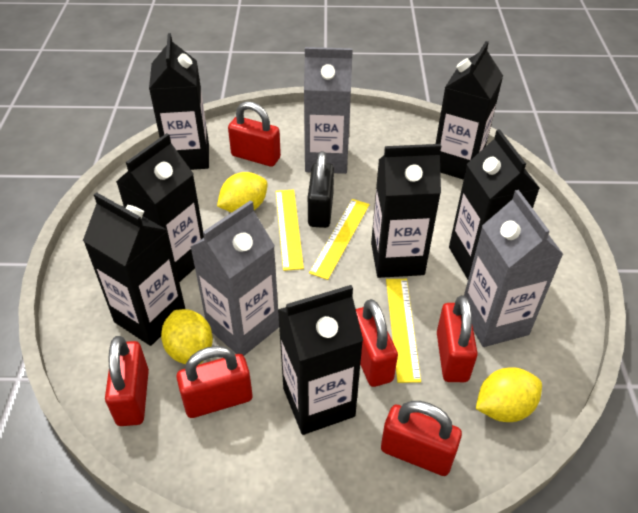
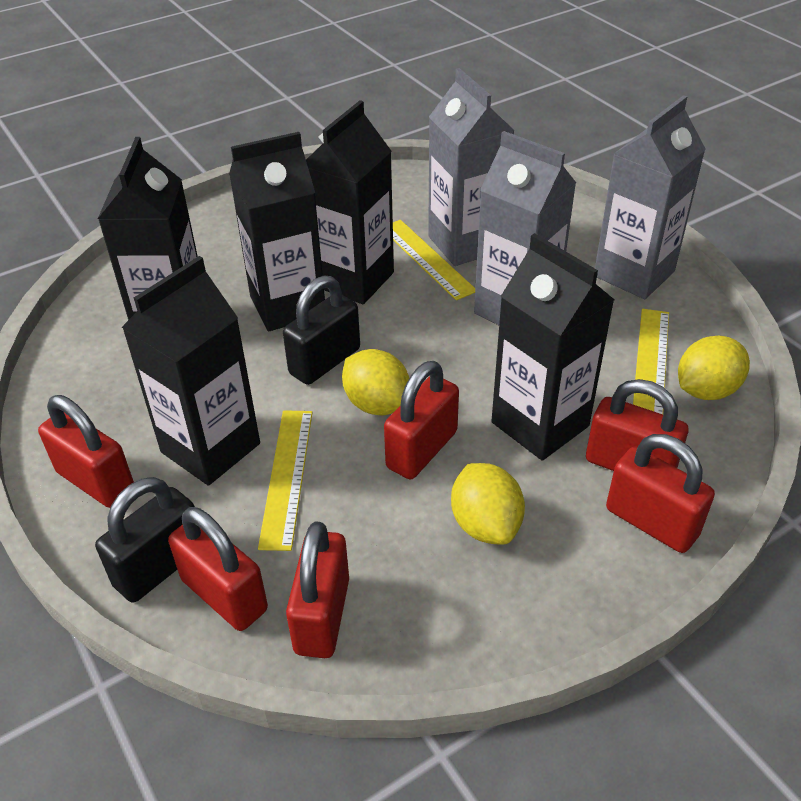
black carton: 7 -> 5
black padlock: 1 -> 2

